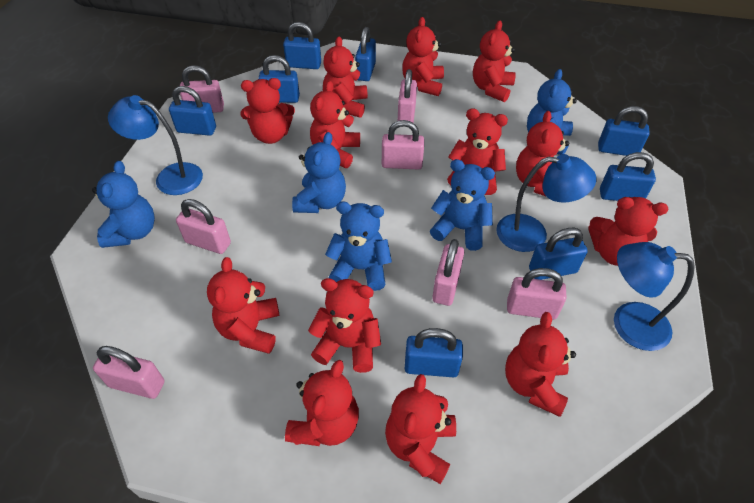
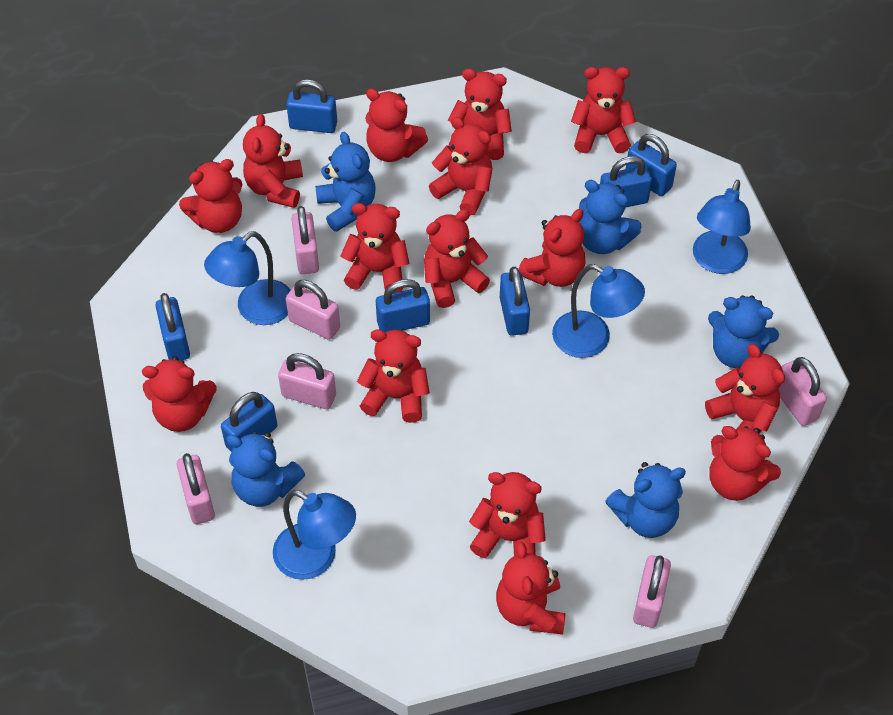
blue lamp: 3 -> 4
blue padlock: 8 -> 7
pink padlock: 7 -> 6
red teddy bear: 13 -> 15

